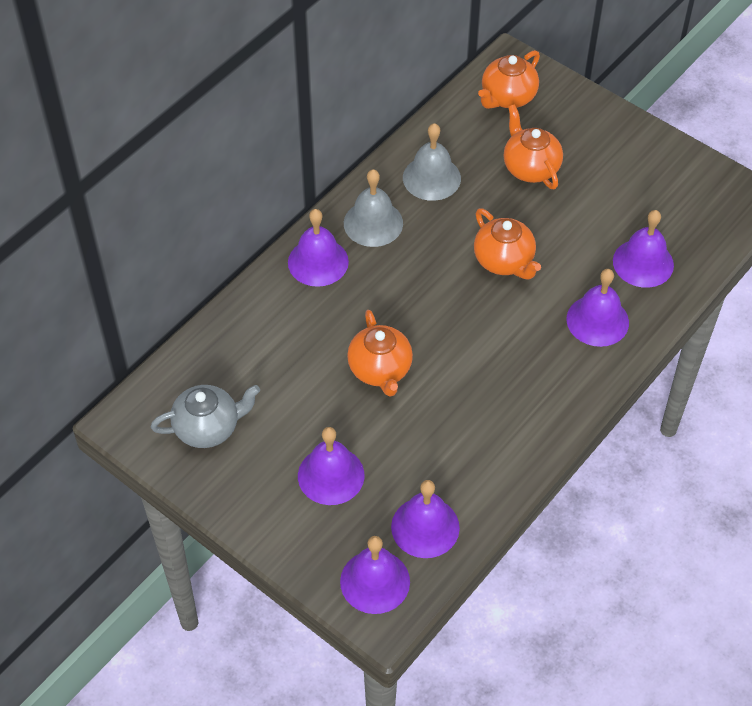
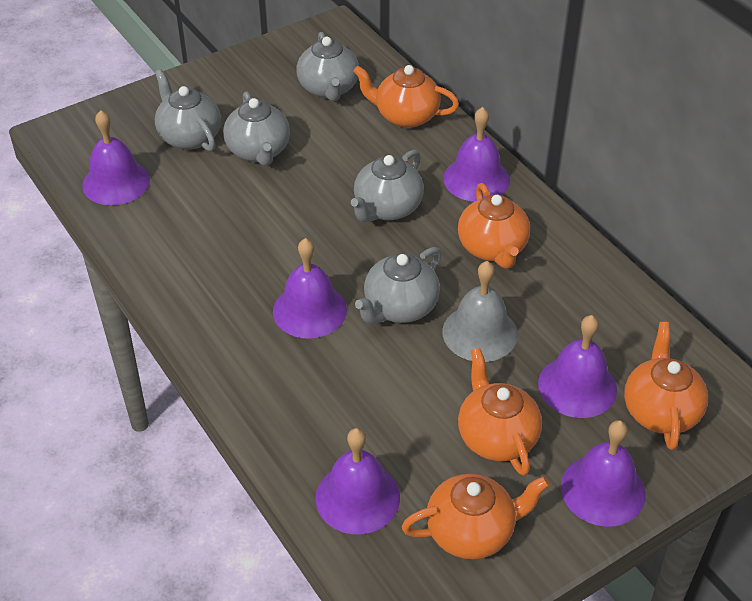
grey bell: 2 -> 1
grey teapot: 1 -> 5
orange teapot: 4 -> 5

